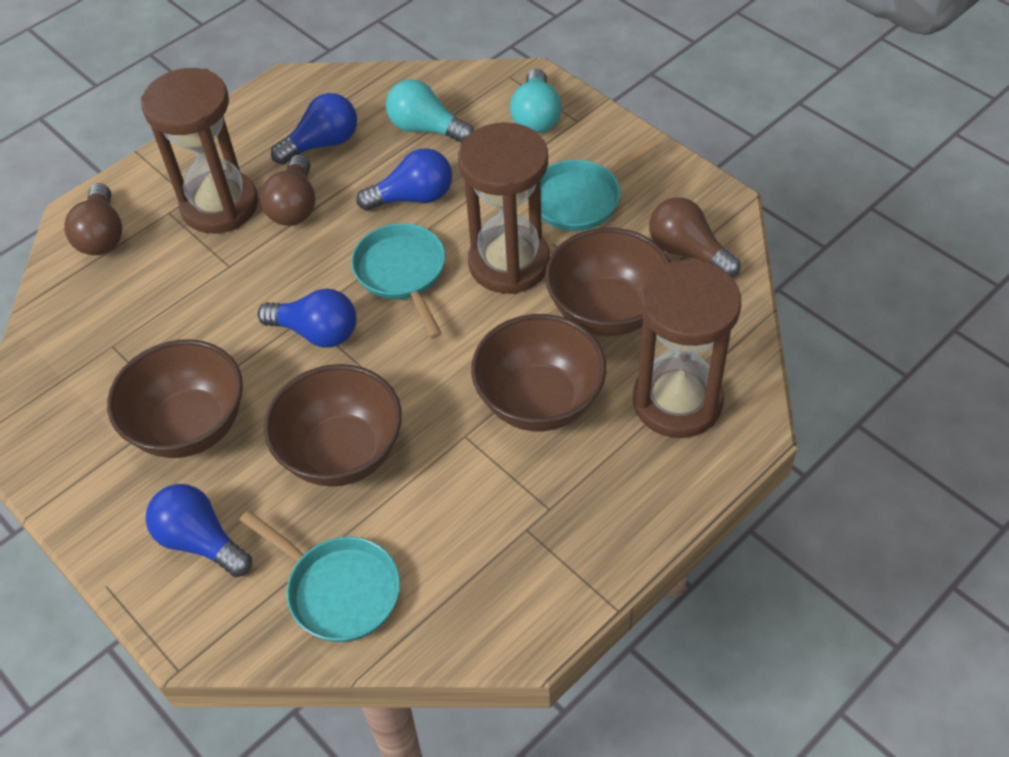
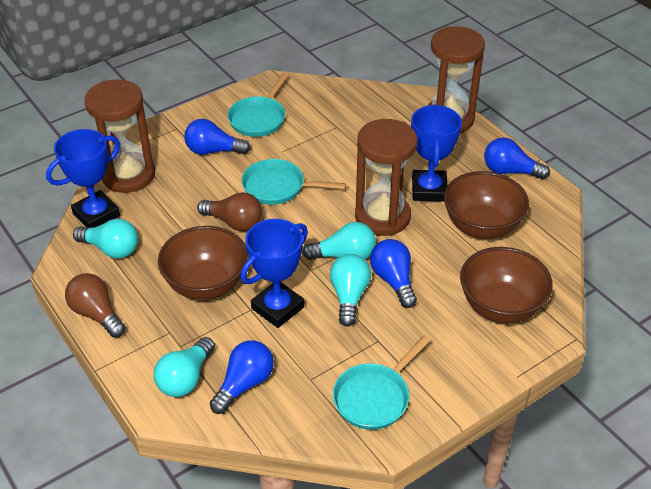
blue trophy: 0 -> 3
brown bowl: 4 -> 3
brown light bulb: 3 -> 2
turquoise light bulb: 2 -> 4

